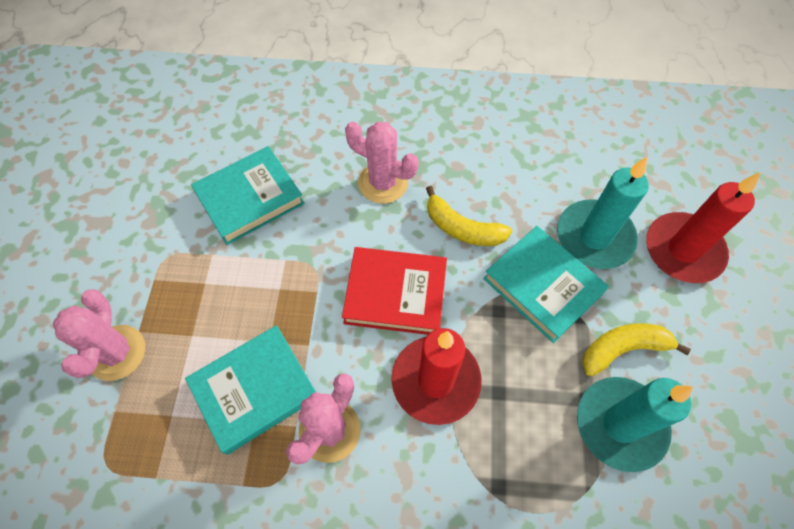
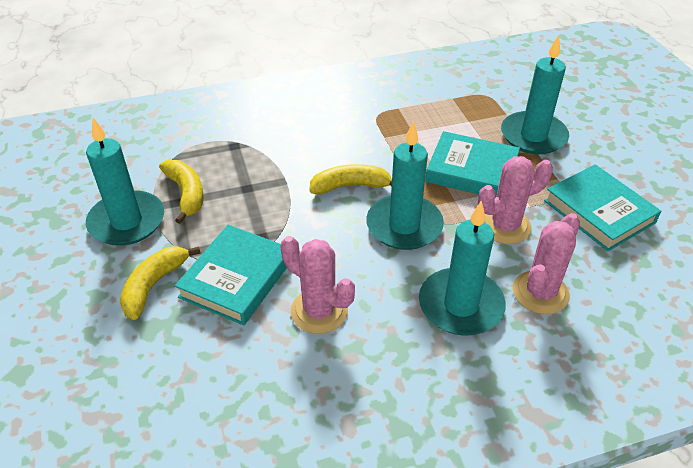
red book: 1 -> 0
red candle: 2 -> 0
turquoise candle: 2 -> 4
yellow banana: 2 -> 3

